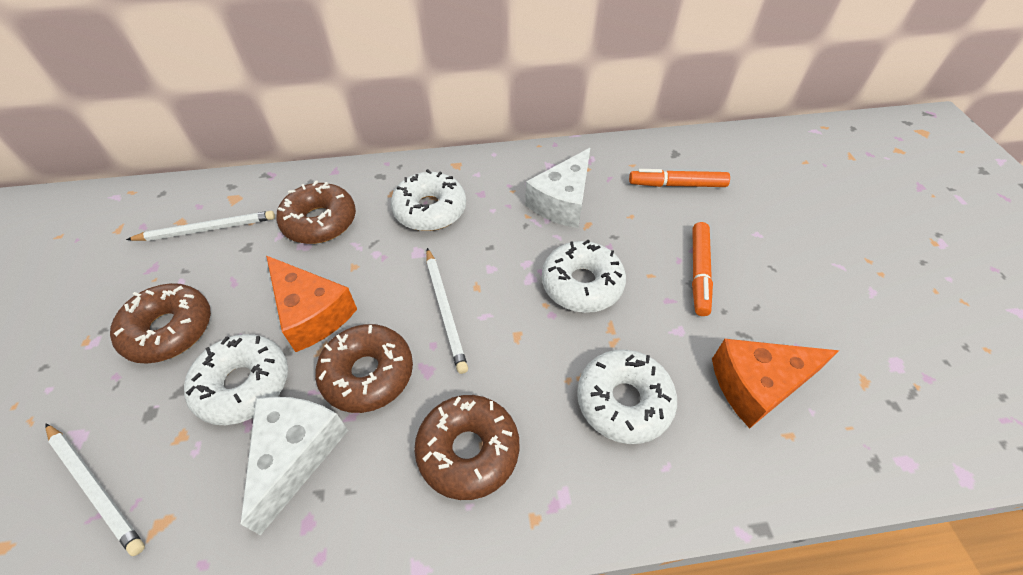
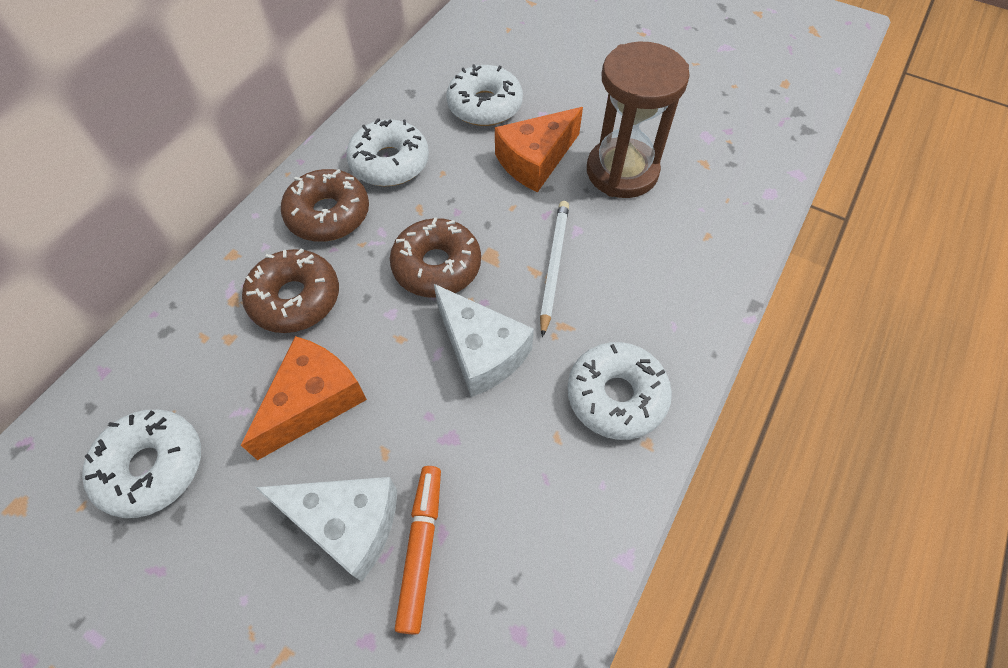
brown donut: 4 -> 3
brown hourglass: 0 -> 1
orange marker: 2 -> 1
white pencil: 3 -> 1

